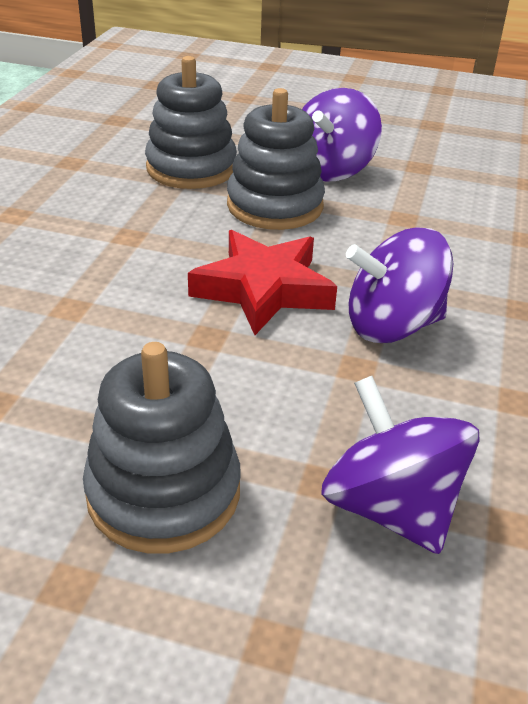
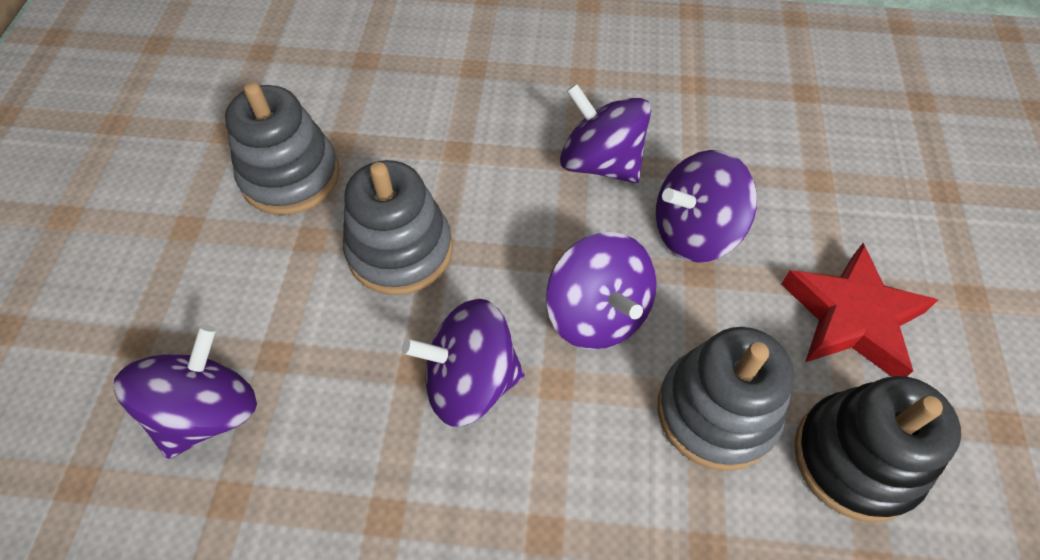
black stacking toy: 0 -> 1
purple spinning top: 3 -> 5

